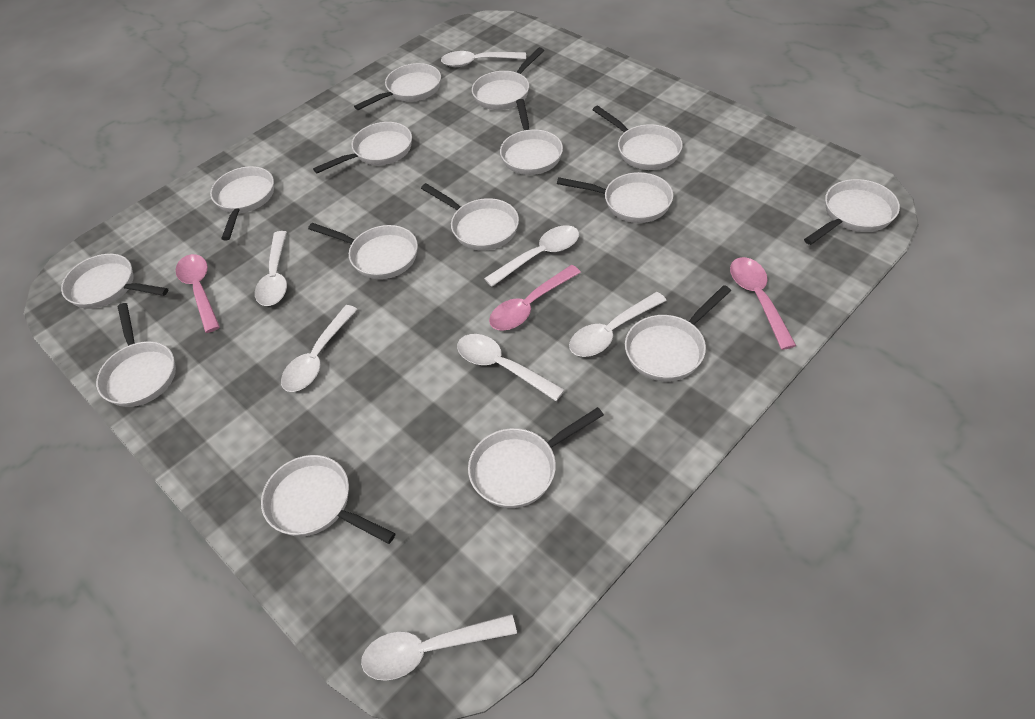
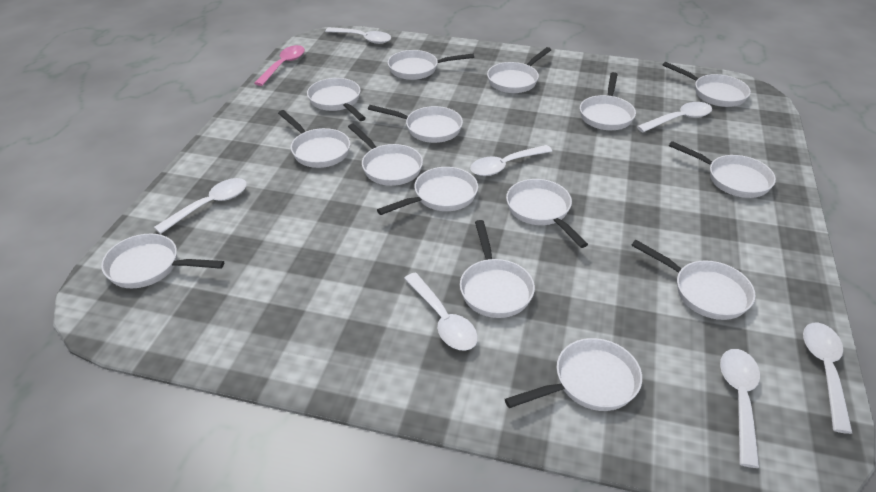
pink spoon: 3 -> 1

